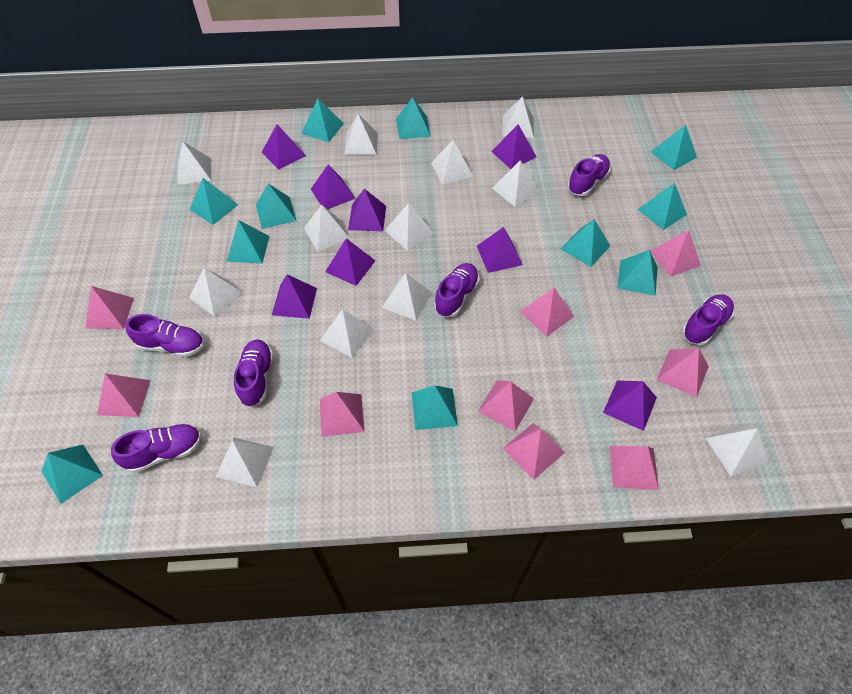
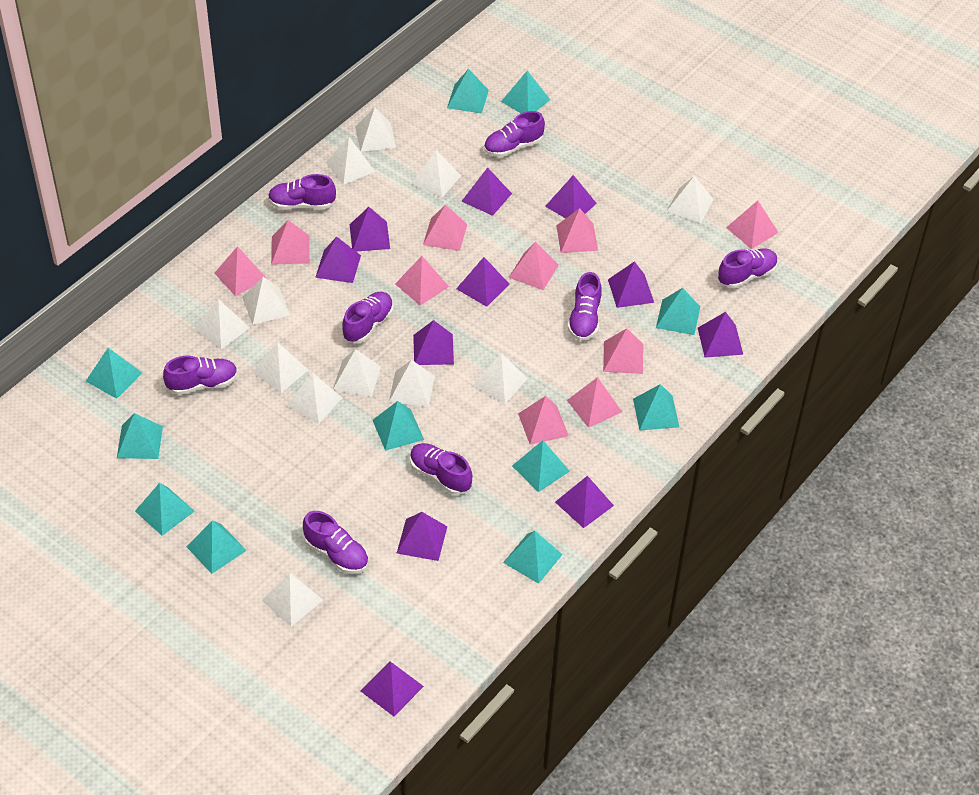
pink pyramid: 9 -> 10
purple pyramid: 8 -> 11
purple shoe: 6 -> 8

